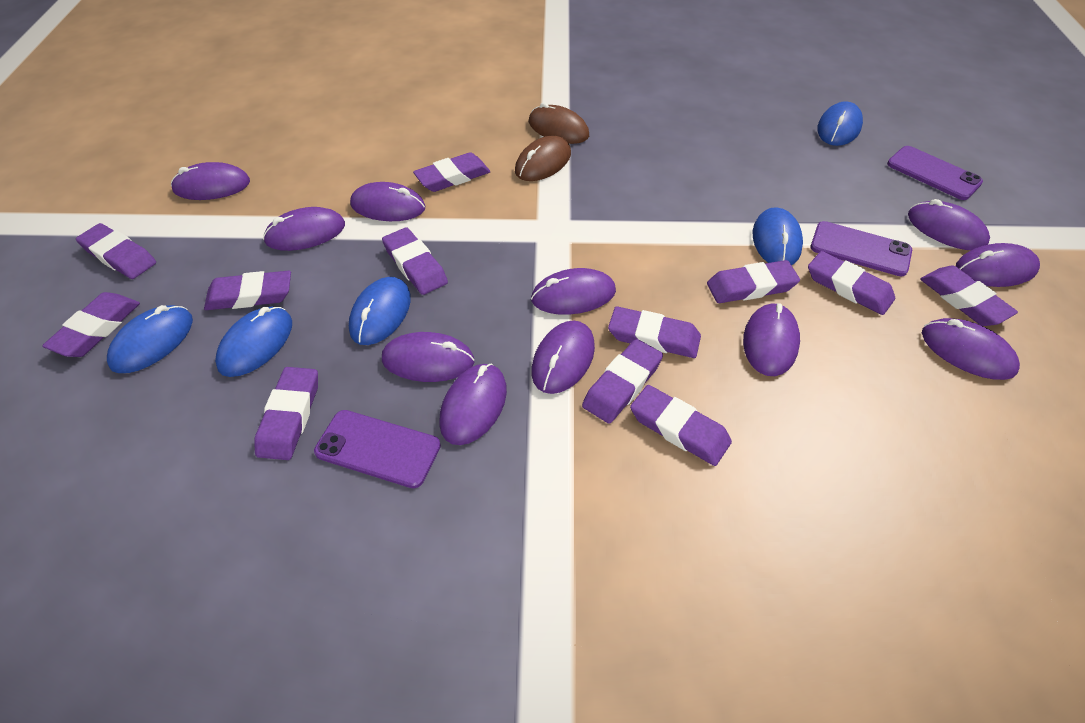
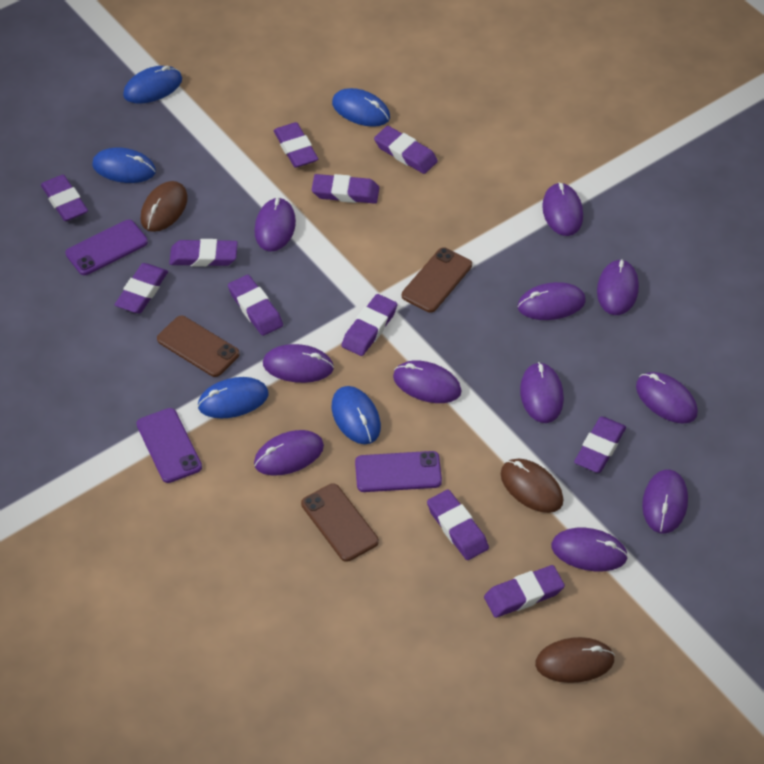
brown mouse: 2 -> 3
brown phone: 0 -> 3
purple eraser: 12 -> 11

